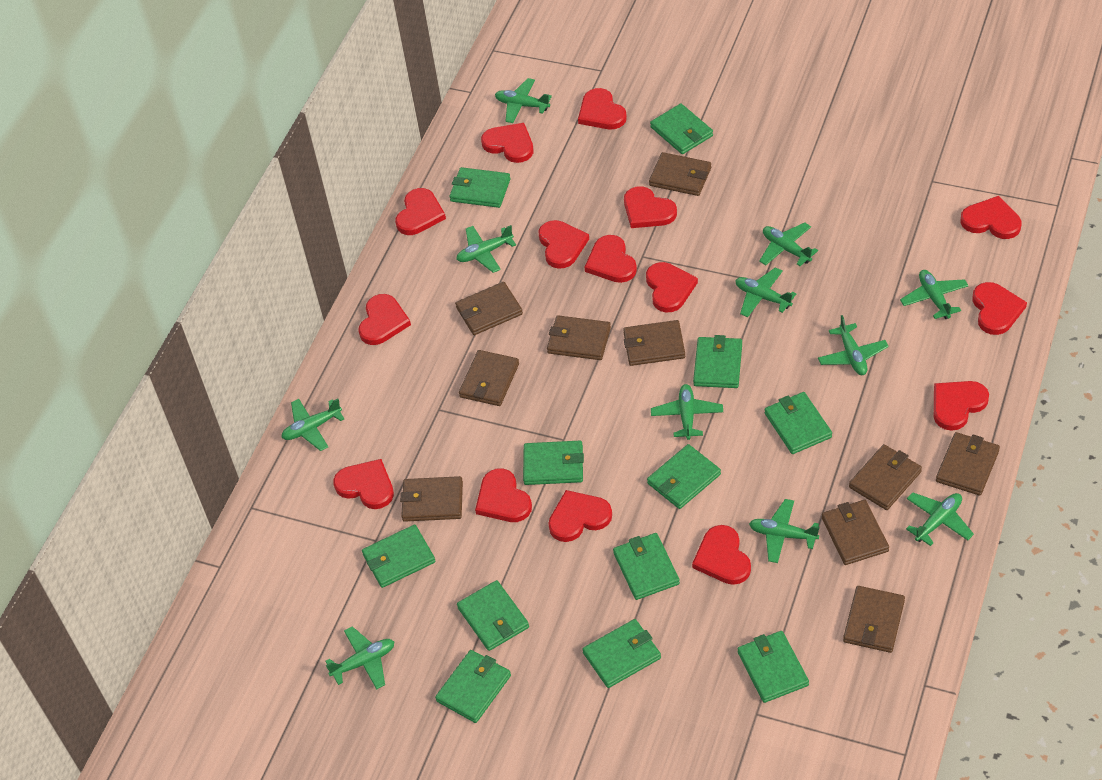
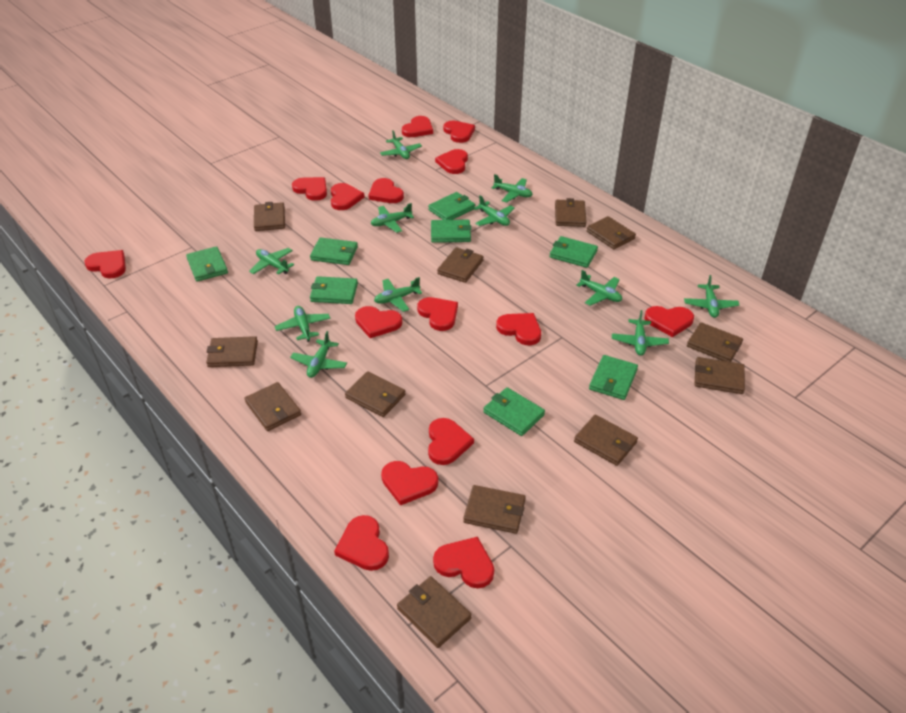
brown wallet: 10 -> 12
green wallet: 12 -> 8

